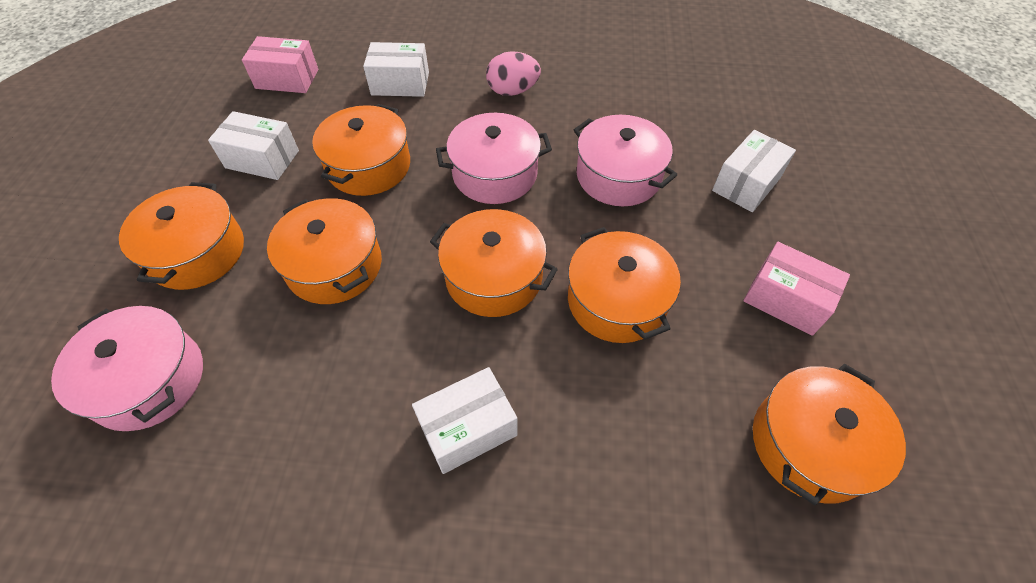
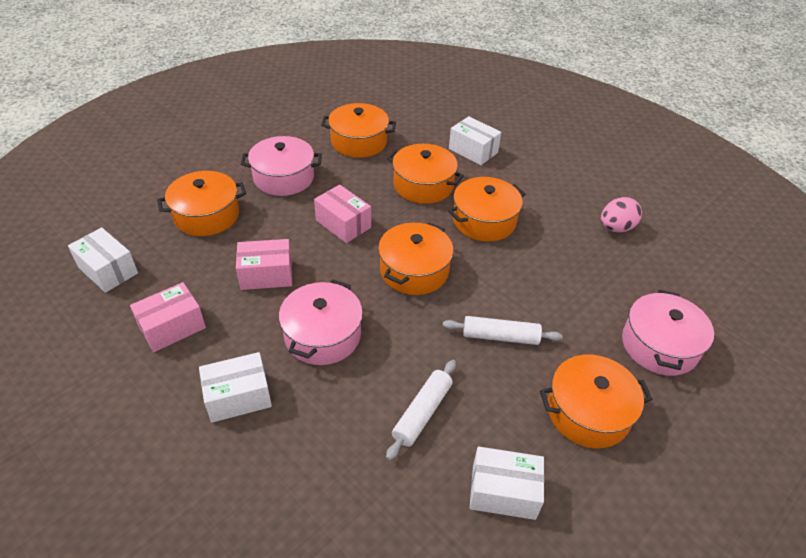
pink box: 2 -> 3
white rolling pin: 0 -> 2

